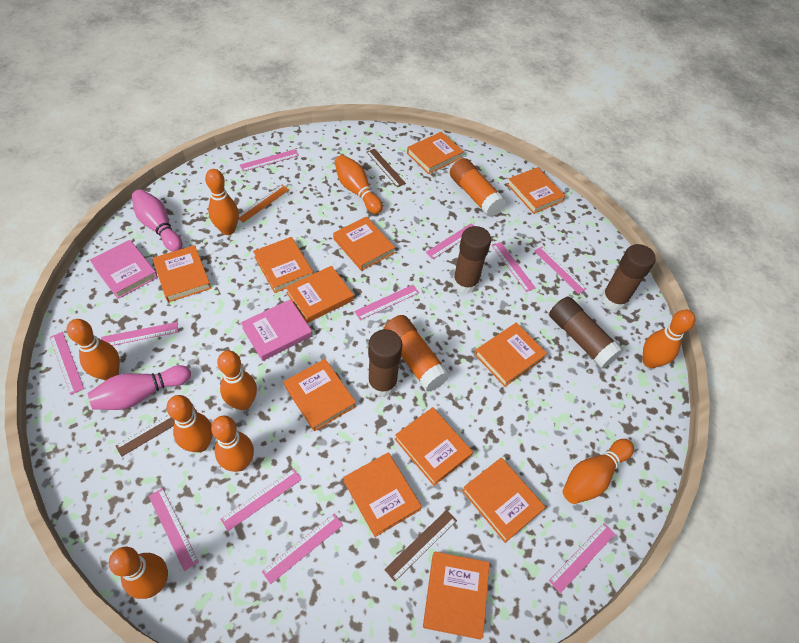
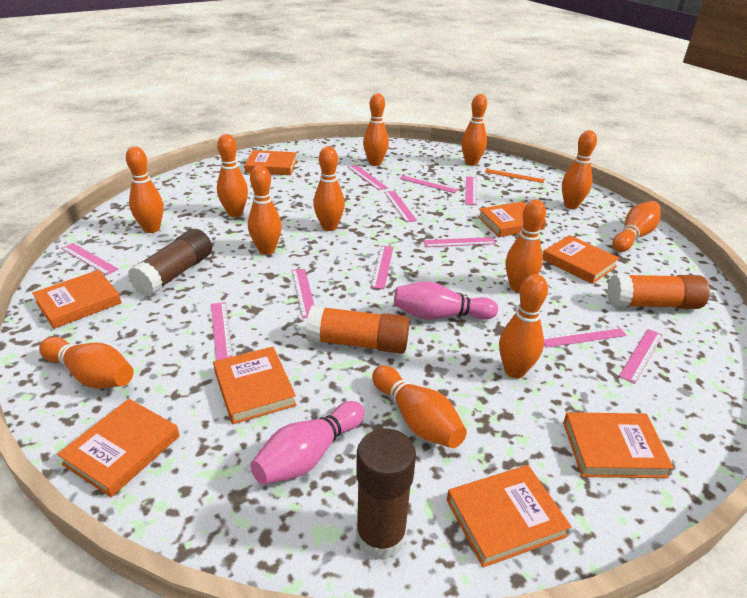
brown glue stick: 4 -> 2
brown ruler: 3 -> 0
orange book: 12 -> 8
orange bowling pin: 9 -> 12
pink book: 2 -> 0

